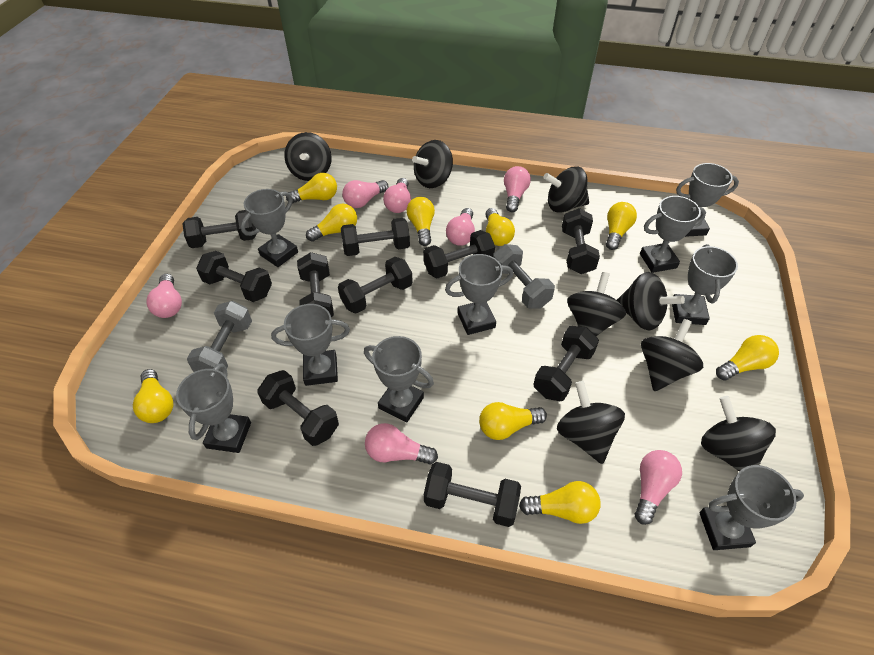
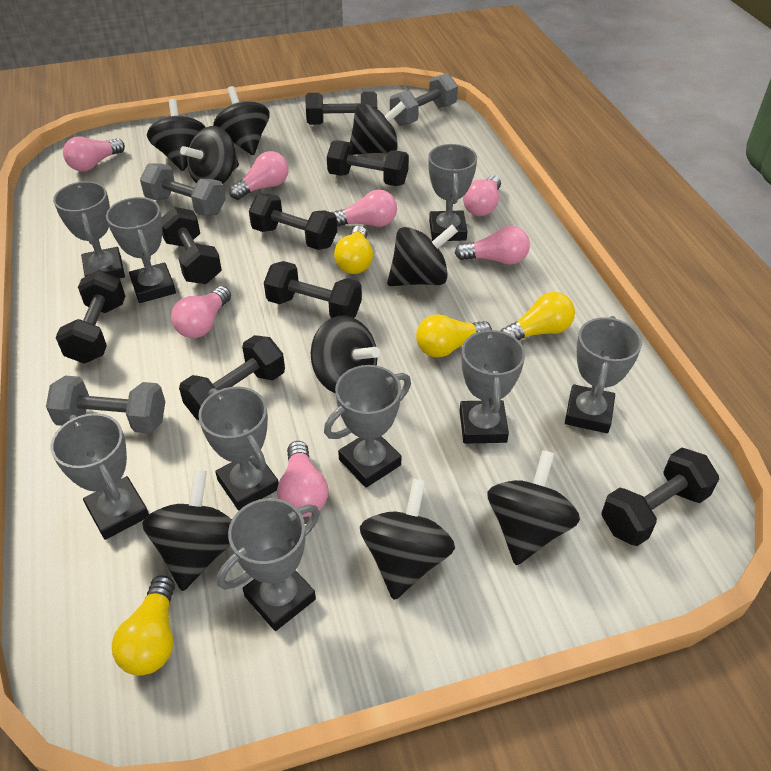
black dumbbell: 10 -> 8
black spinning top: 8 -> 9
grey dumbbell: 2 -> 3
yellow light bulb: 9 -> 4

